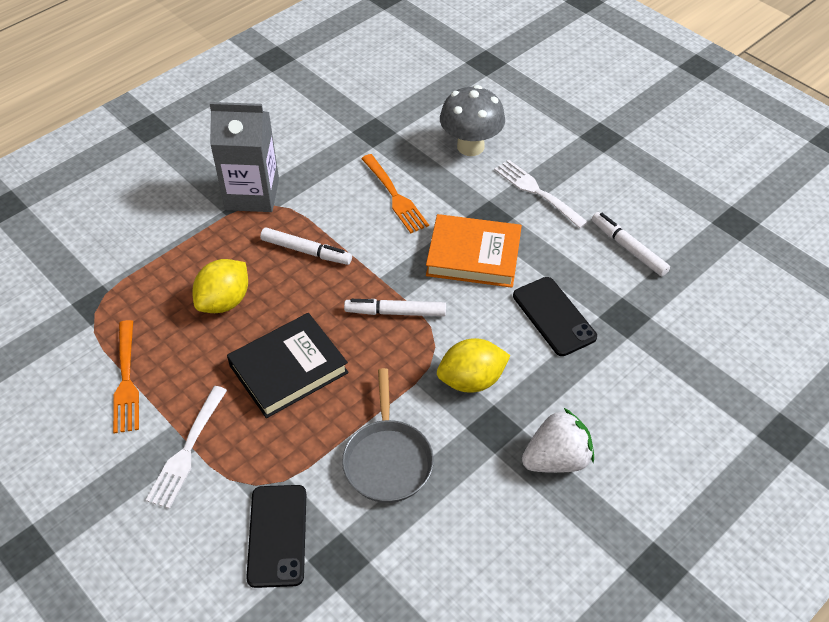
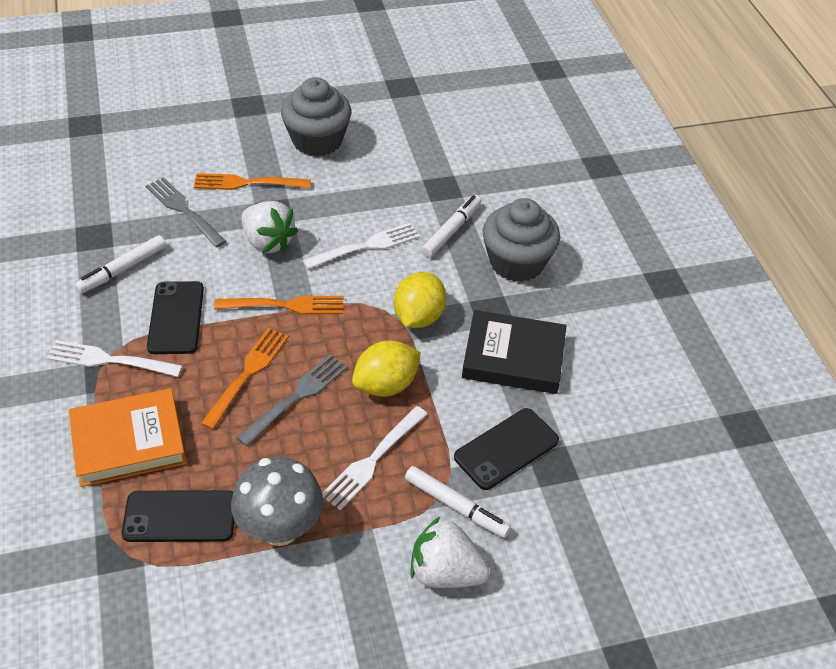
black phone: 2 -> 3
grey carton: 1 -> 0
grey cupcake: 0 -> 2
grey fork: 0 -> 2
grey pan: 1 -> 0
orange fork: 2 -> 3
white fork: 2 -> 3
white strawberry: 1 -> 2

